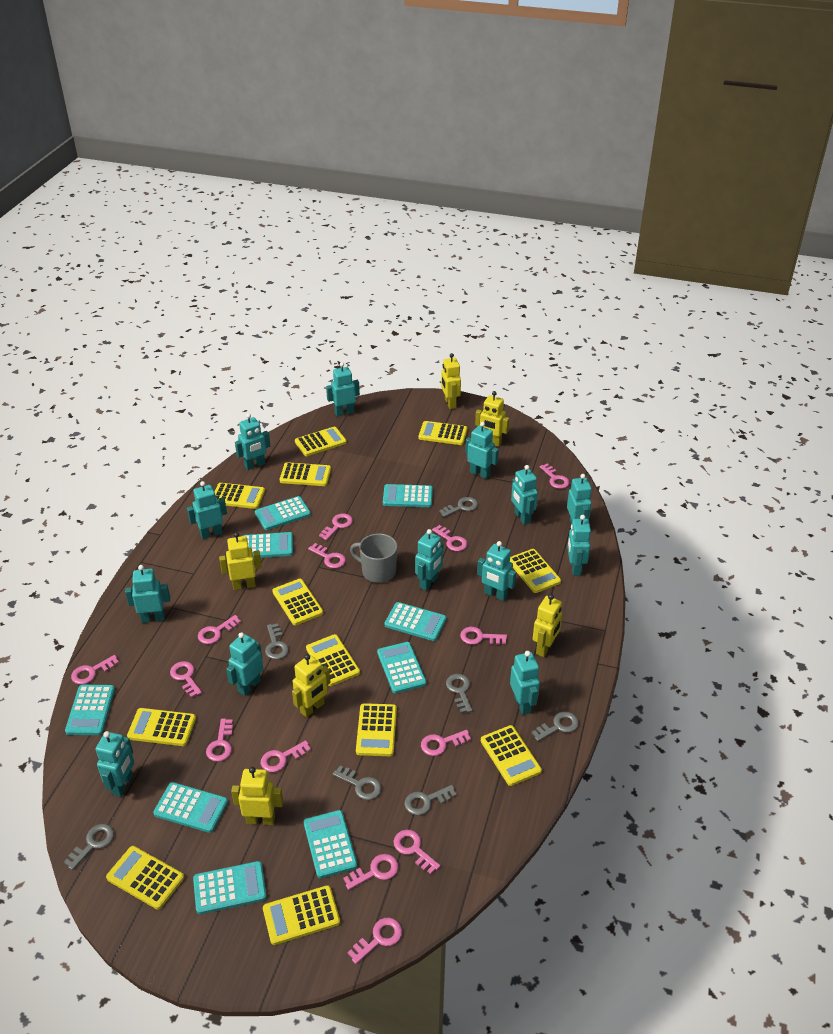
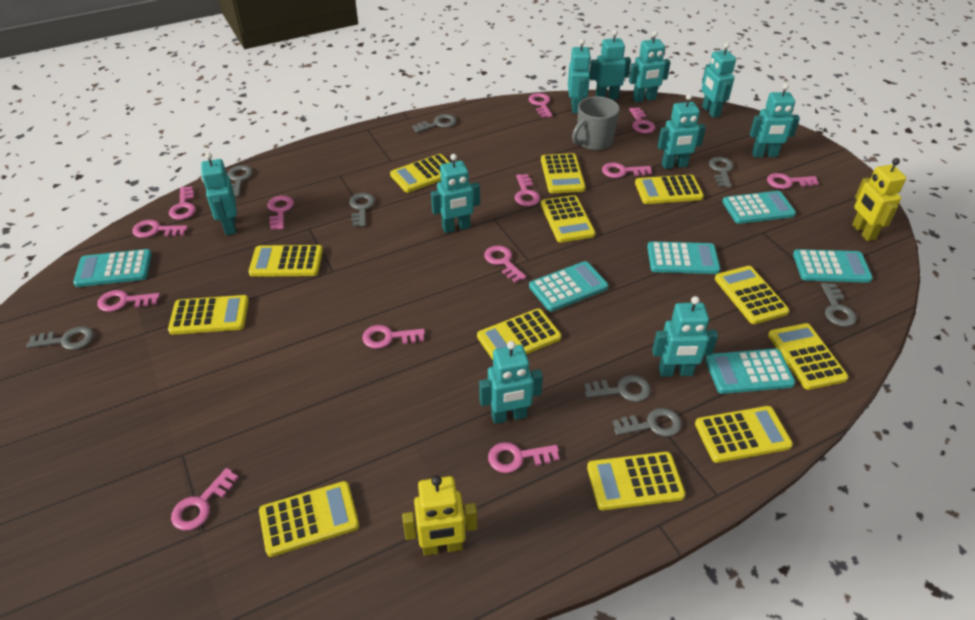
grey key: 7 -> 8
pink key: 14 -> 13
turquoise calculator: 9 -> 6
turquoise robot: 13 -> 10
yellow robot: 6 -> 2

